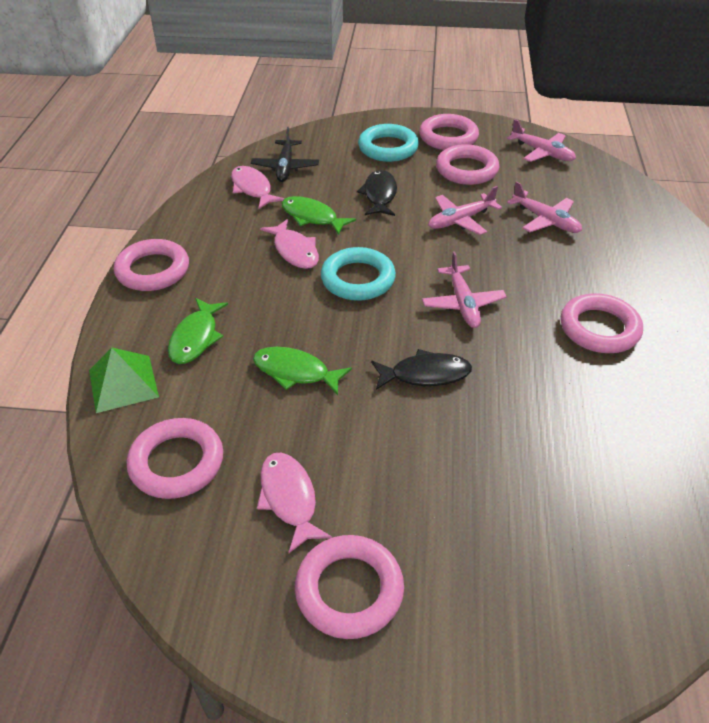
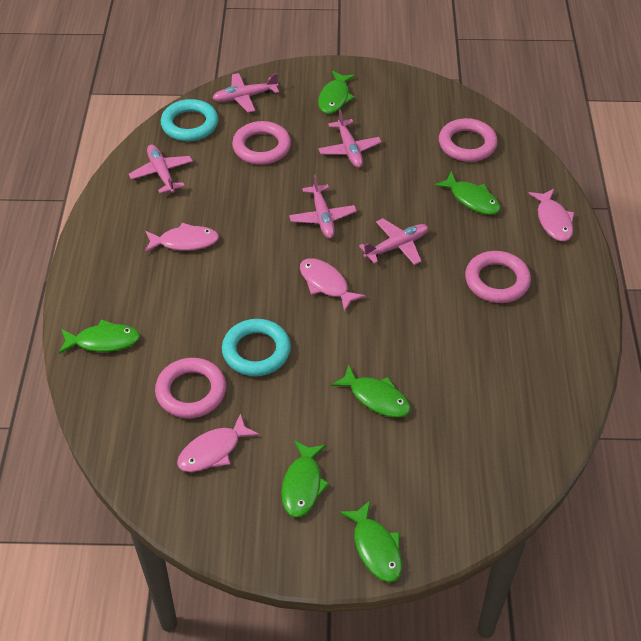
black fish: 2 -> 0
black plane: 1 -> 0
green fish: 3 -> 6
green pyramid: 1 -> 0
pink fish: 3 -> 4
pink plane: 4 -> 5
pink ring: 6 -> 4

